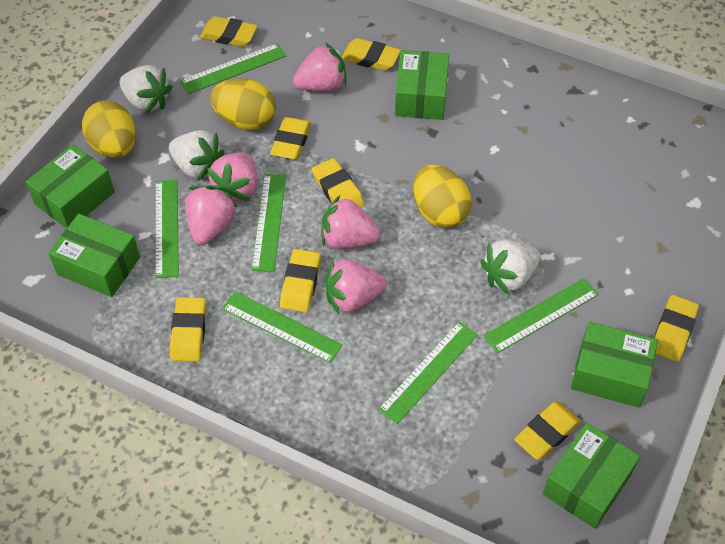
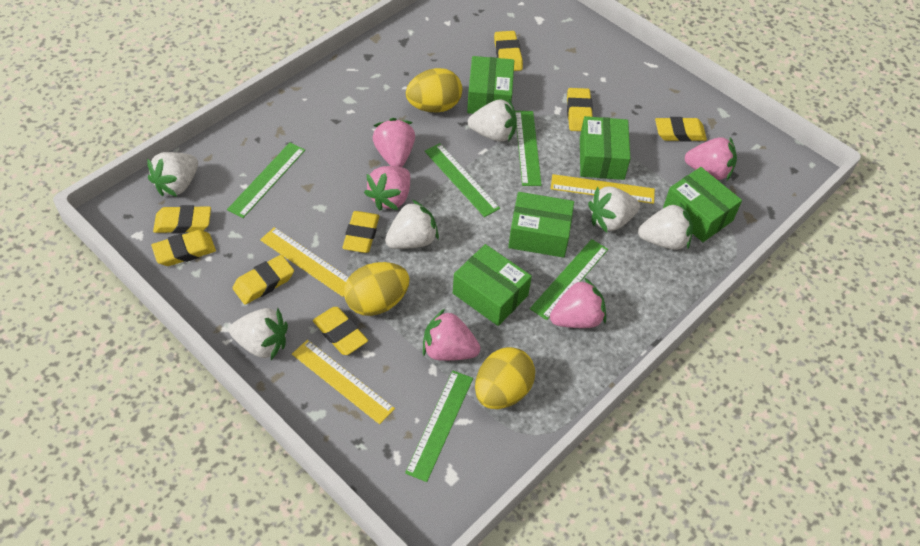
green ruler: 6 -> 5
white strawberry: 3 -> 6
yellow ruler: 0 -> 3

